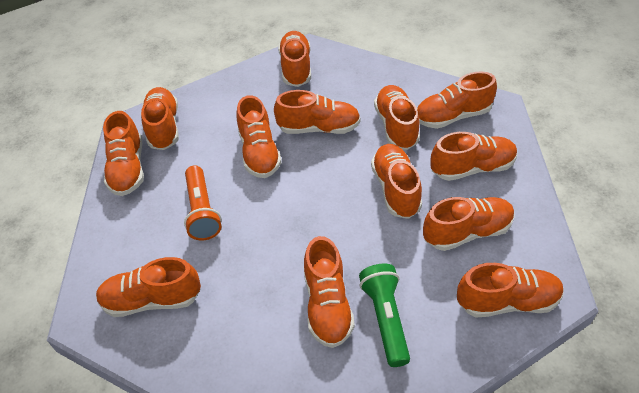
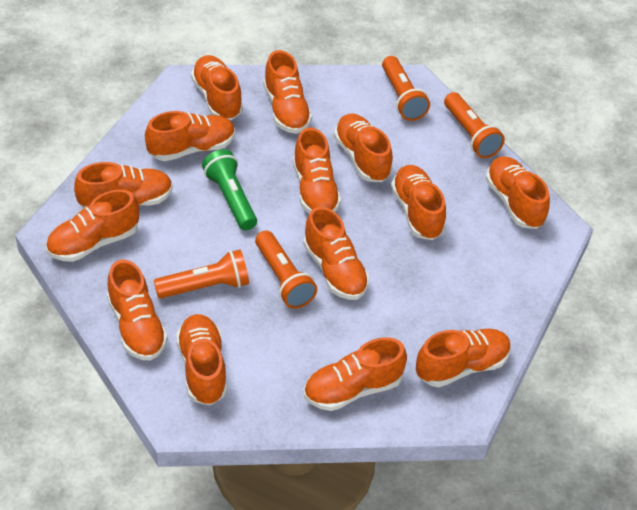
orange flashlight: 1 -> 4
orange shoe: 13 -> 14

